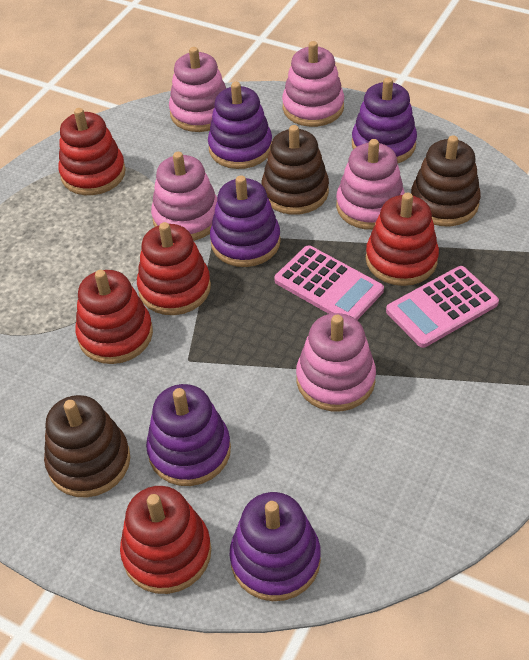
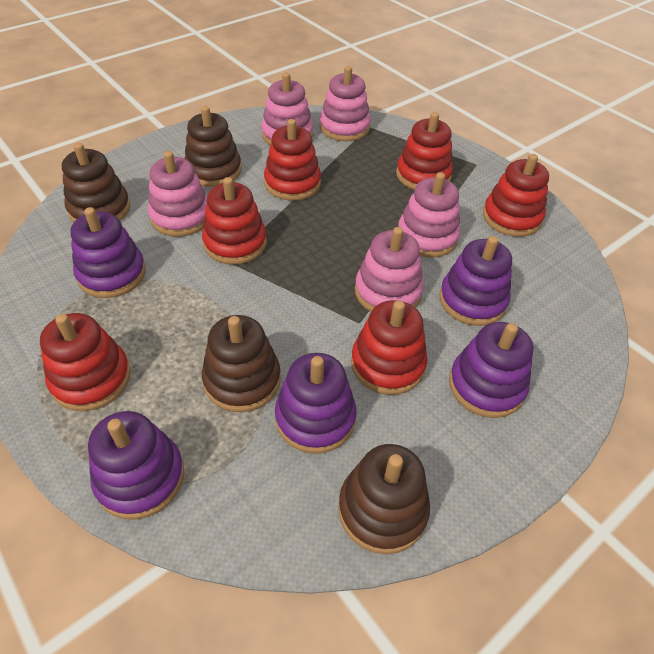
brown stacking toy: 3 -> 4
pink calculator: 2 -> 0
red stacking toy: 5 -> 6

